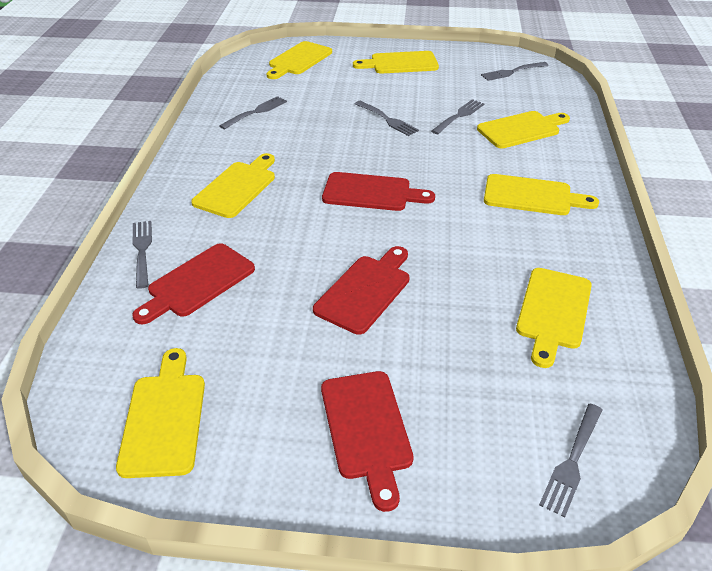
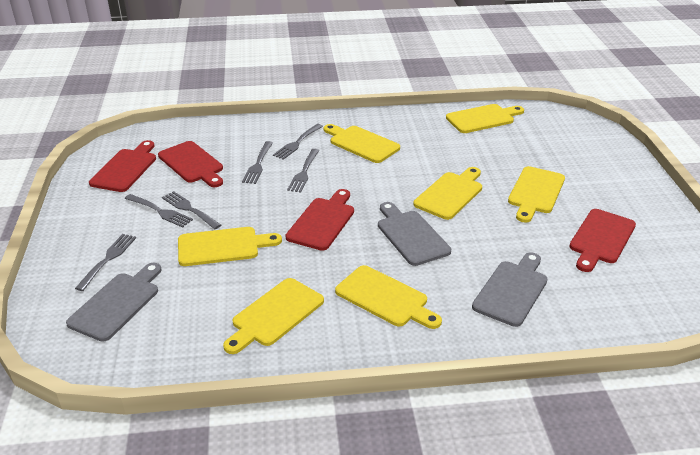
grey cutting board: 0 -> 3

